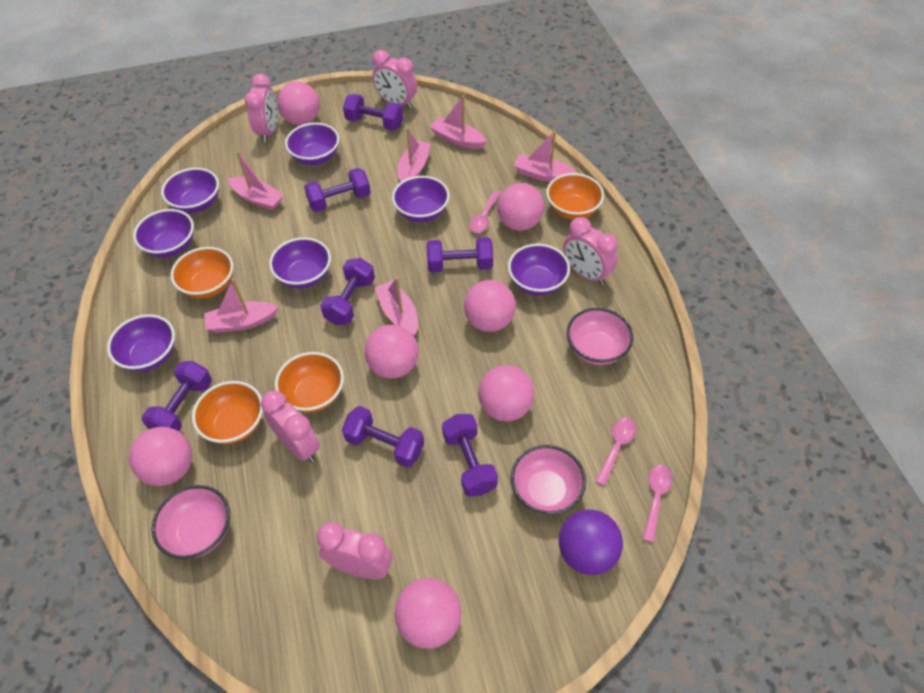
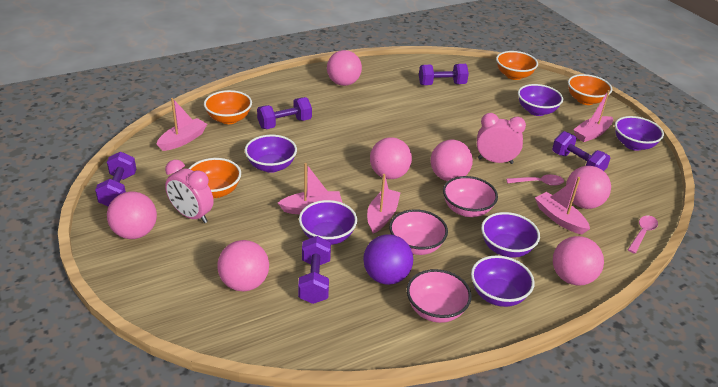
pink boat: 6 -> 5
pink clock: 5 -> 2
pink spoon: 3 -> 2
purple bowl: 7 -> 6
purple dumbbell: 7 -> 5

